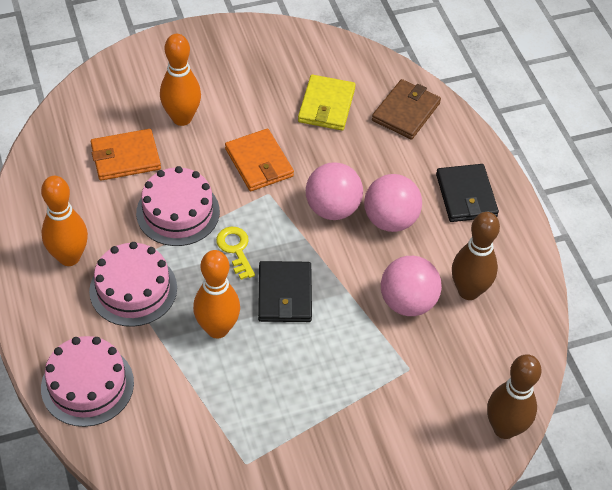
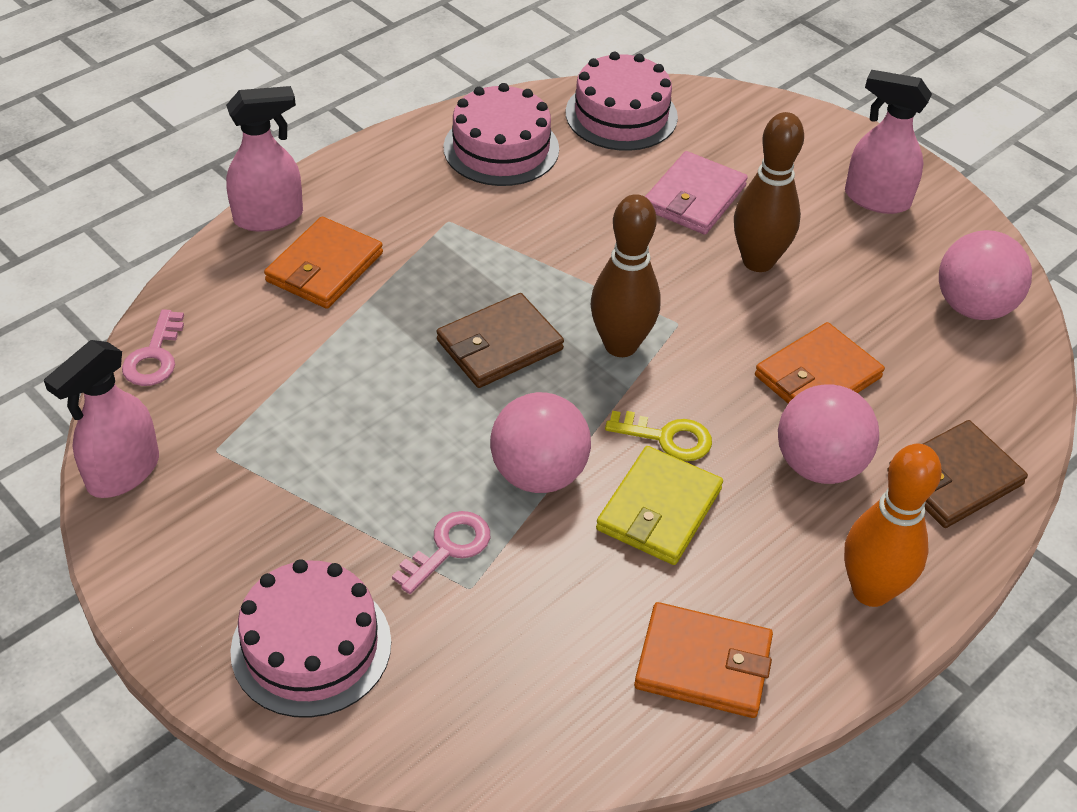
black wallet: 2 -> 0
brown wallet: 1 -> 2
orange bowling pin: 3 -> 1
orange wallet: 2 -> 3
pink key: 0 -> 2
pink spray bottle: 0 -> 3
pink wallet: 0 -> 1

